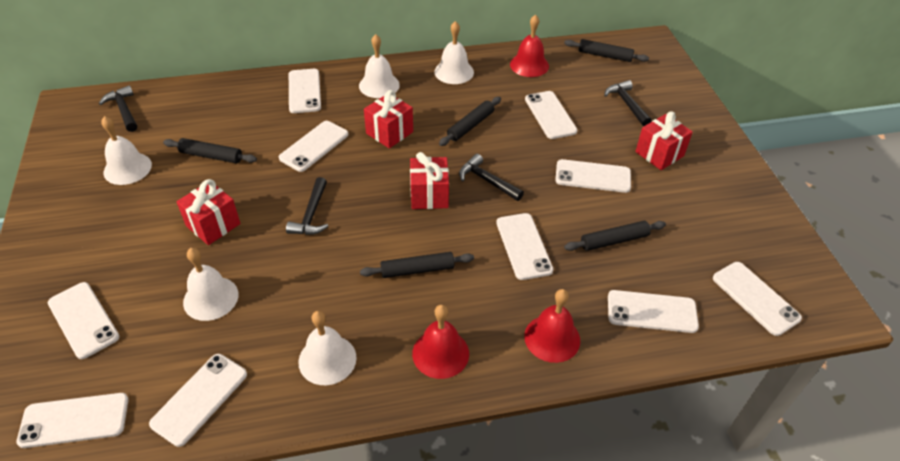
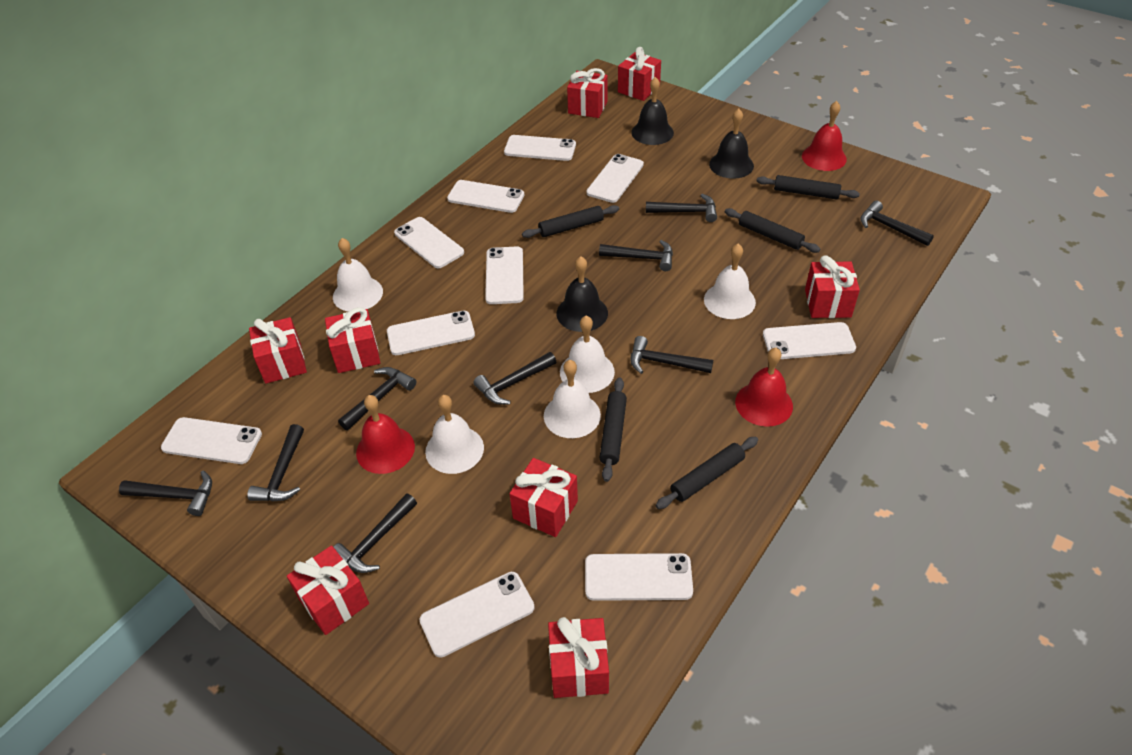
black bell: 0 -> 3
black hammer: 4 -> 9
red gift: 4 -> 8

